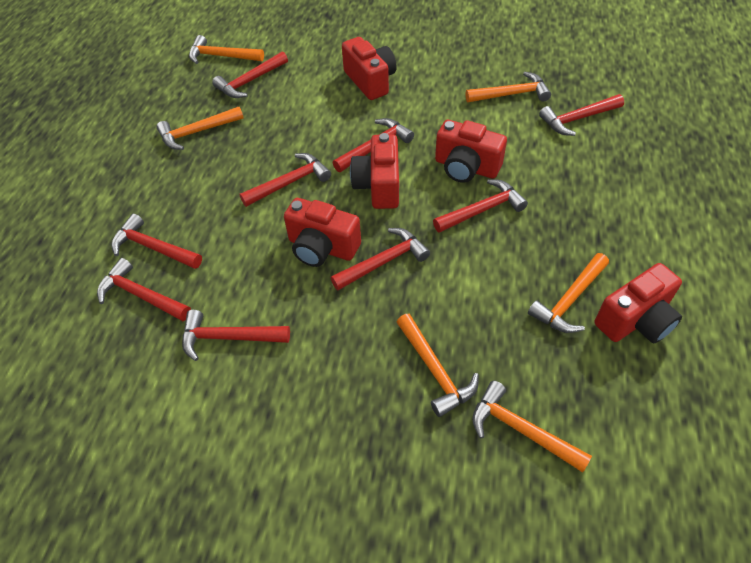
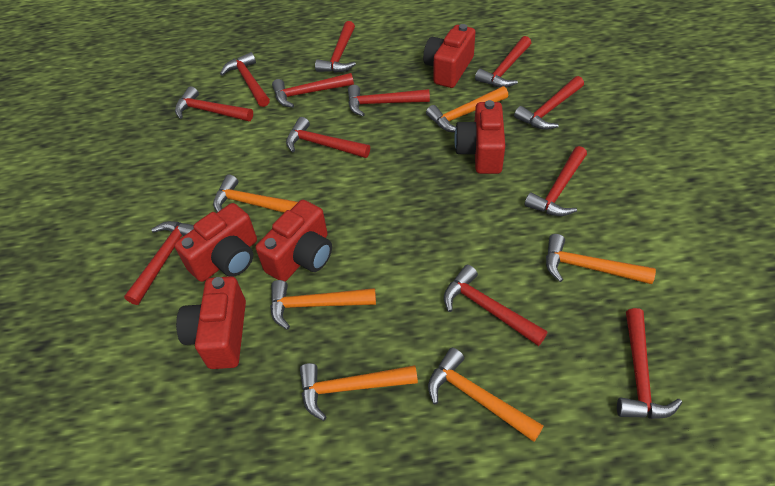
red hammer: 9 -> 12

